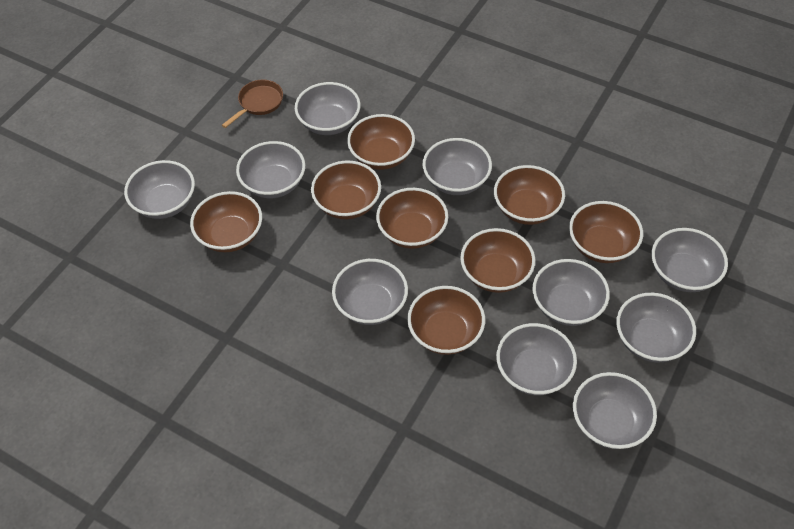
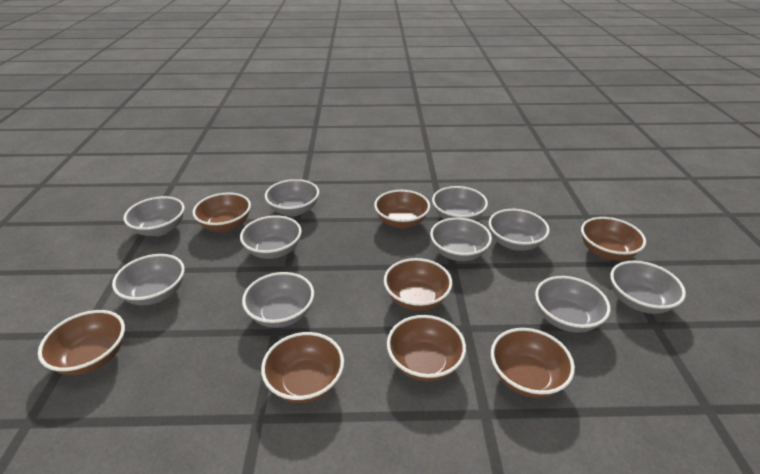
brown pan: 1 -> 0

